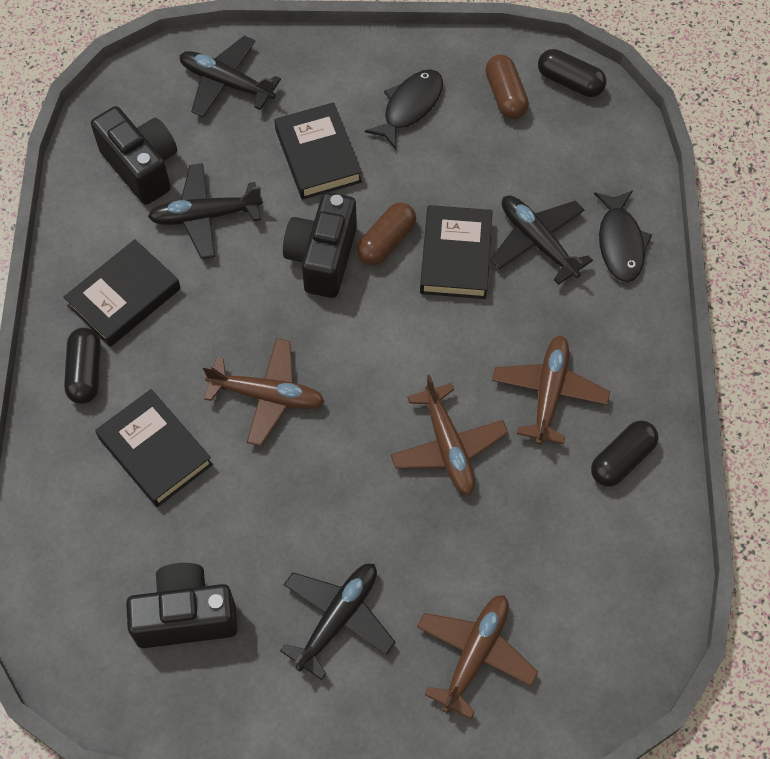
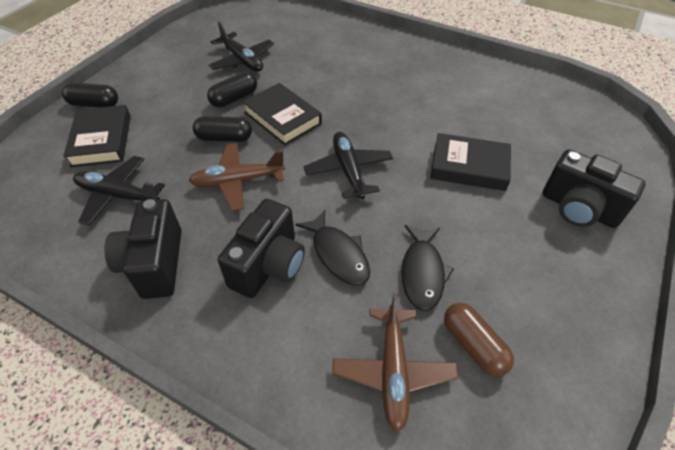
black book: 4 -> 3
black plane: 4 -> 3
brown capsule: 2 -> 1
brown plane: 4 -> 2

